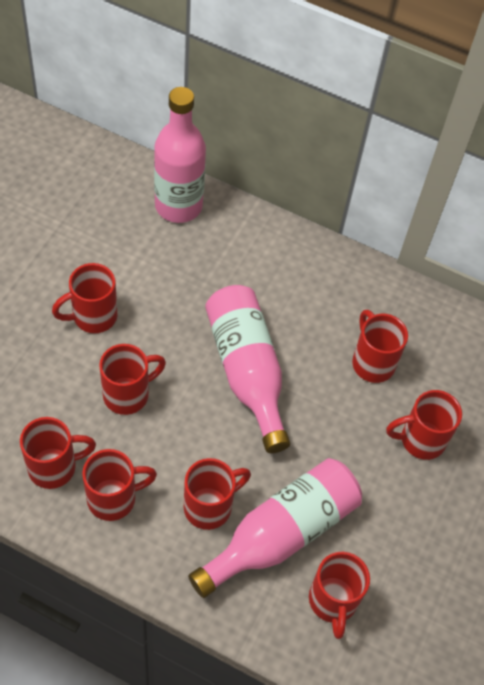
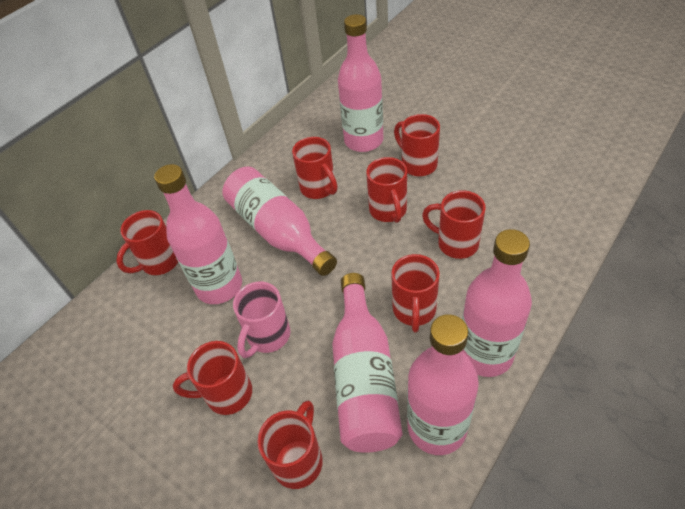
pink bottle: 3 -> 6
pink mug: 0 -> 1

